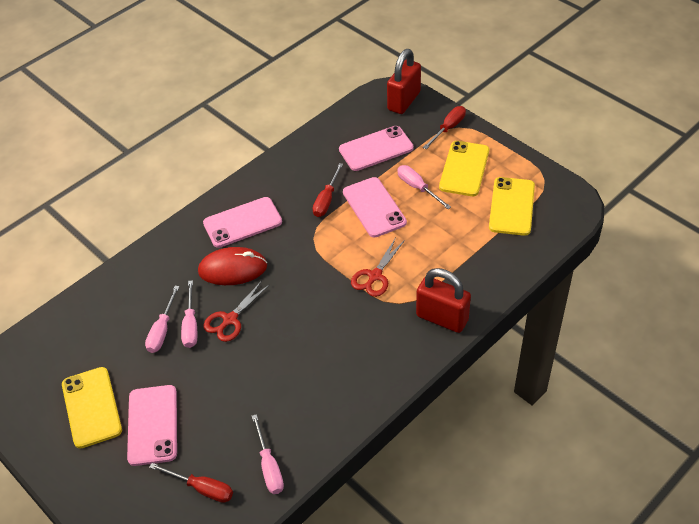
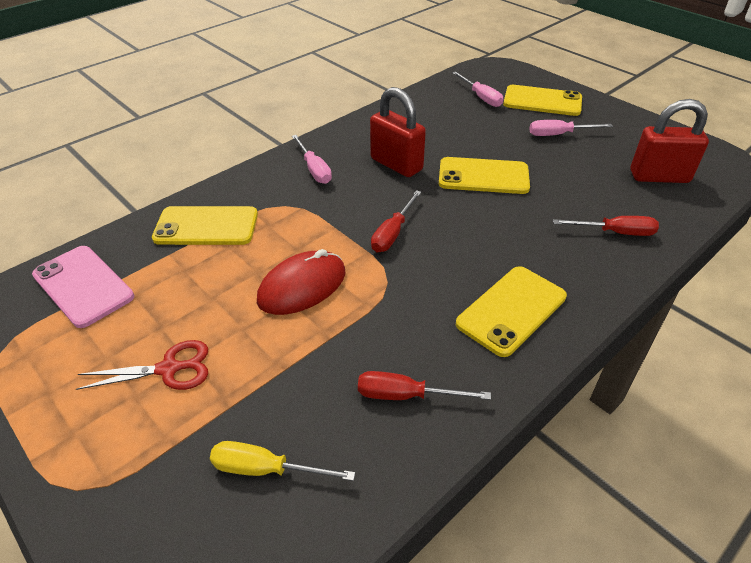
pink phone: 4 -> 1
pink screwdriver: 4 -> 3
red scissors: 2 -> 1
yellow phone: 3 -> 4
yellow screwdriver: 0 -> 1

